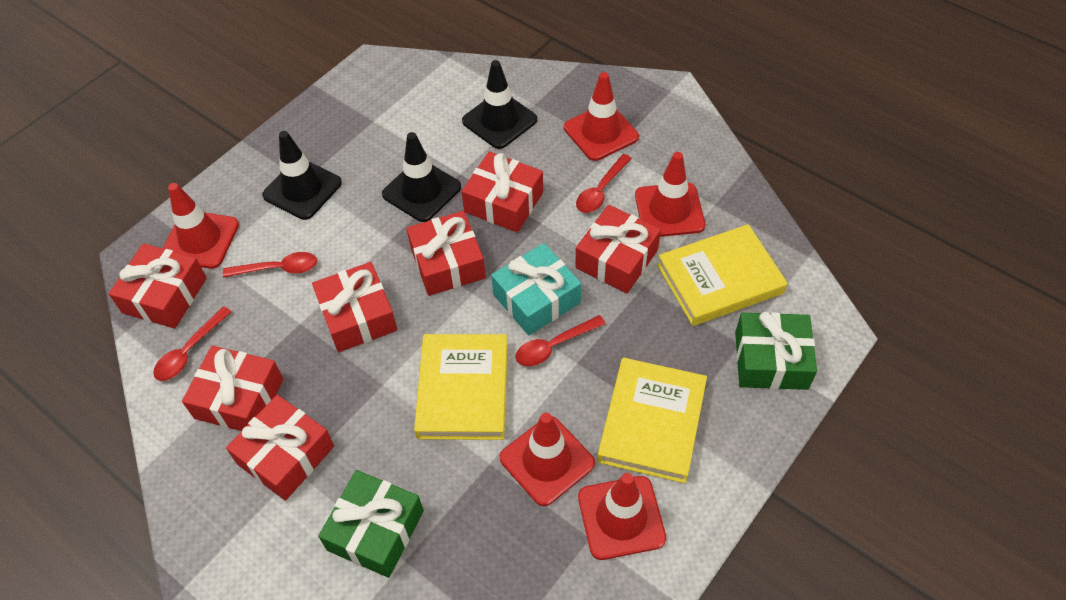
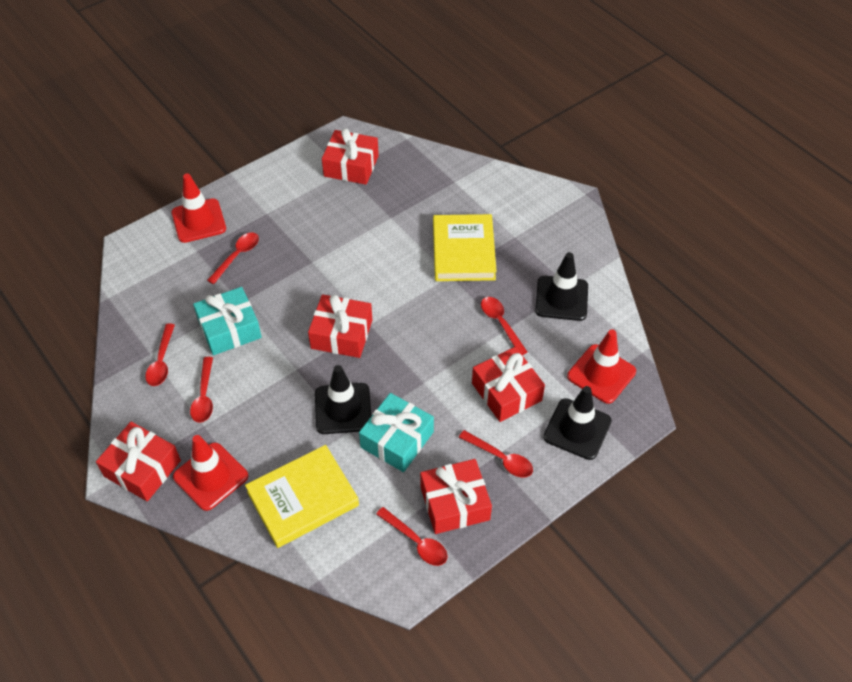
green gift: 2 -> 0
red gift: 7 -> 5
red spoon: 4 -> 6
red traffic cone: 5 -> 3
turquoise gift: 1 -> 2
yellow book: 3 -> 2

